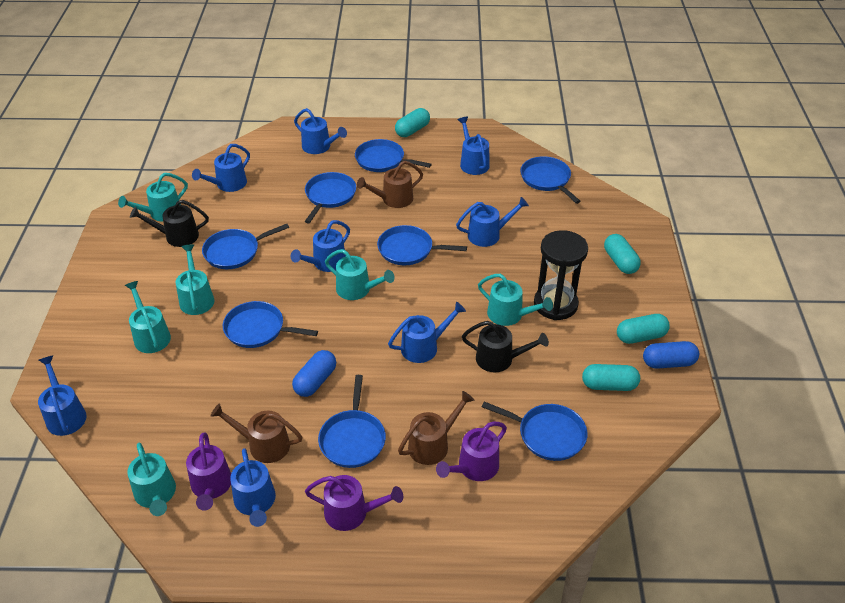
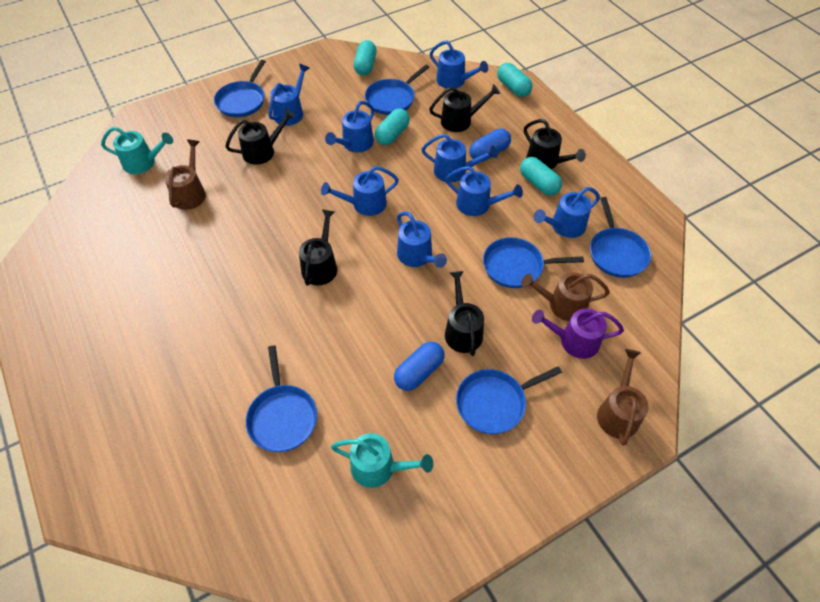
black hourglass: 1 -> 0
black watering can: 2 -> 5
blue pan: 8 -> 6
purple watering can: 3 -> 1
turquoise watering can: 6 -> 2

